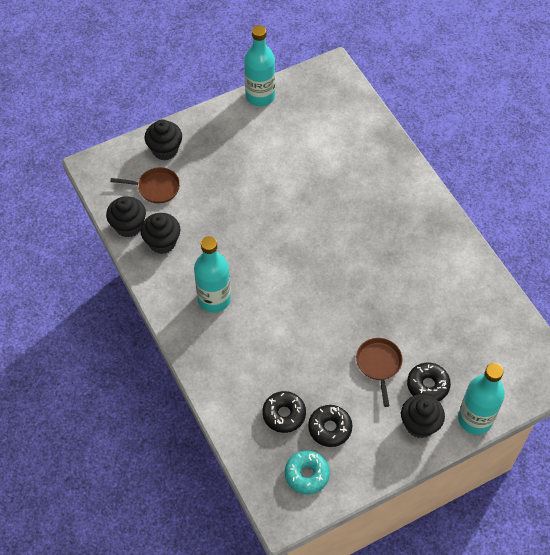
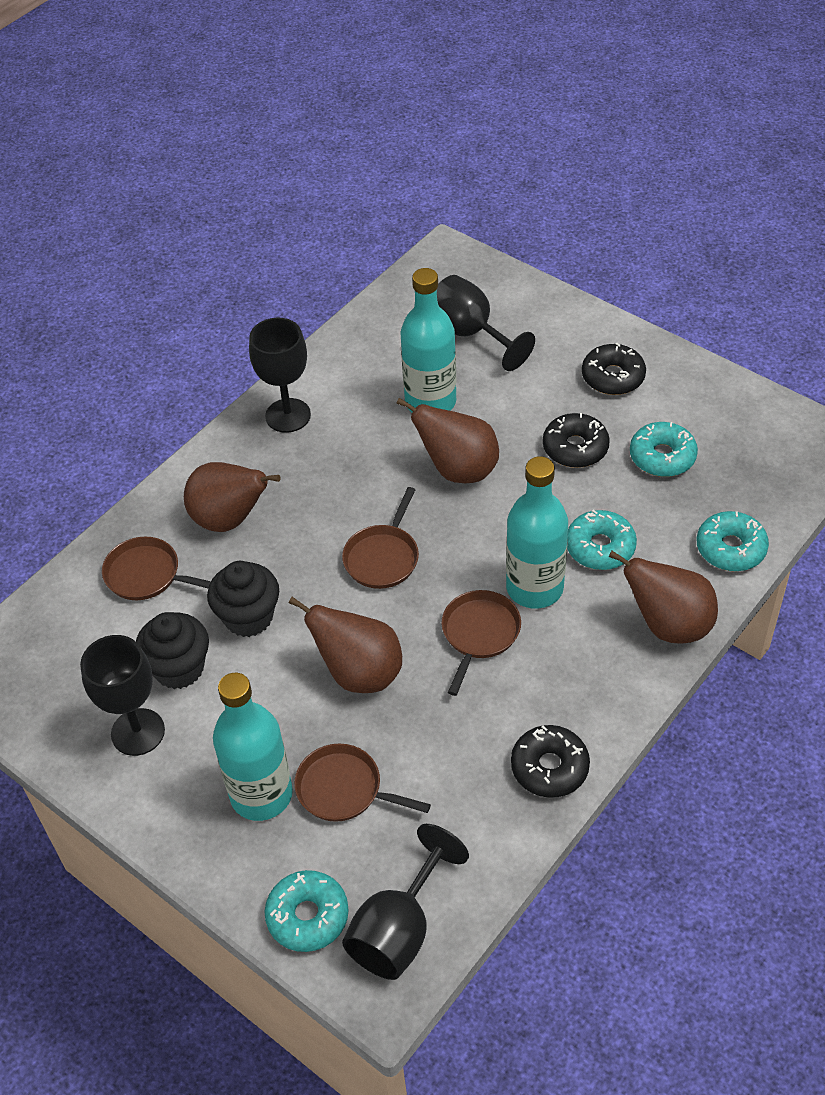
black cupcake: 4 -> 2
black goblet: 0 -> 4
brown pan: 2 -> 4
brown pear: 0 -> 4
turquoise donut: 1 -> 4

